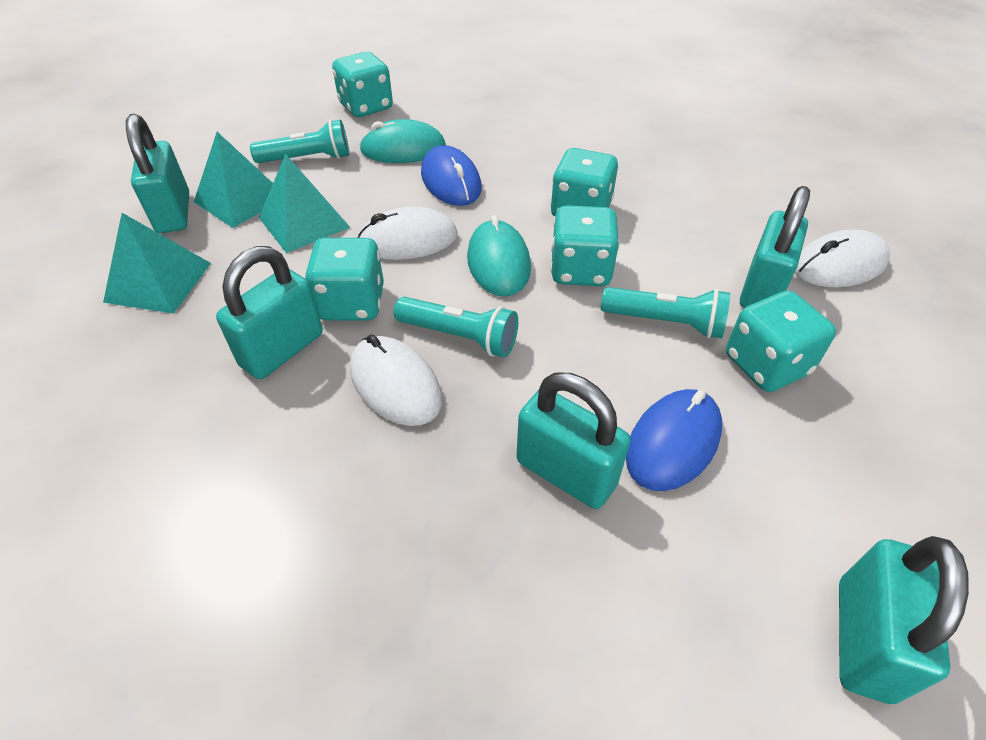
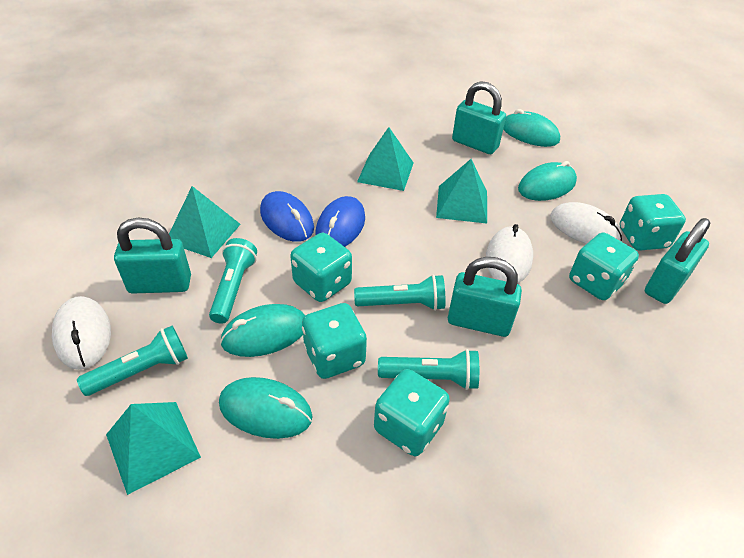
turquoise flashlight: 3 -> 4
turquoise mouse: 2 -> 4
turquoise padlock: 5 -> 4
turquoise pyramid: 3 -> 4

